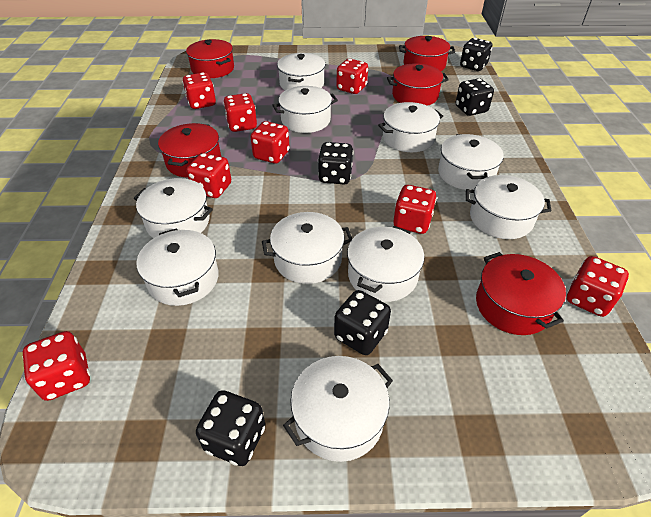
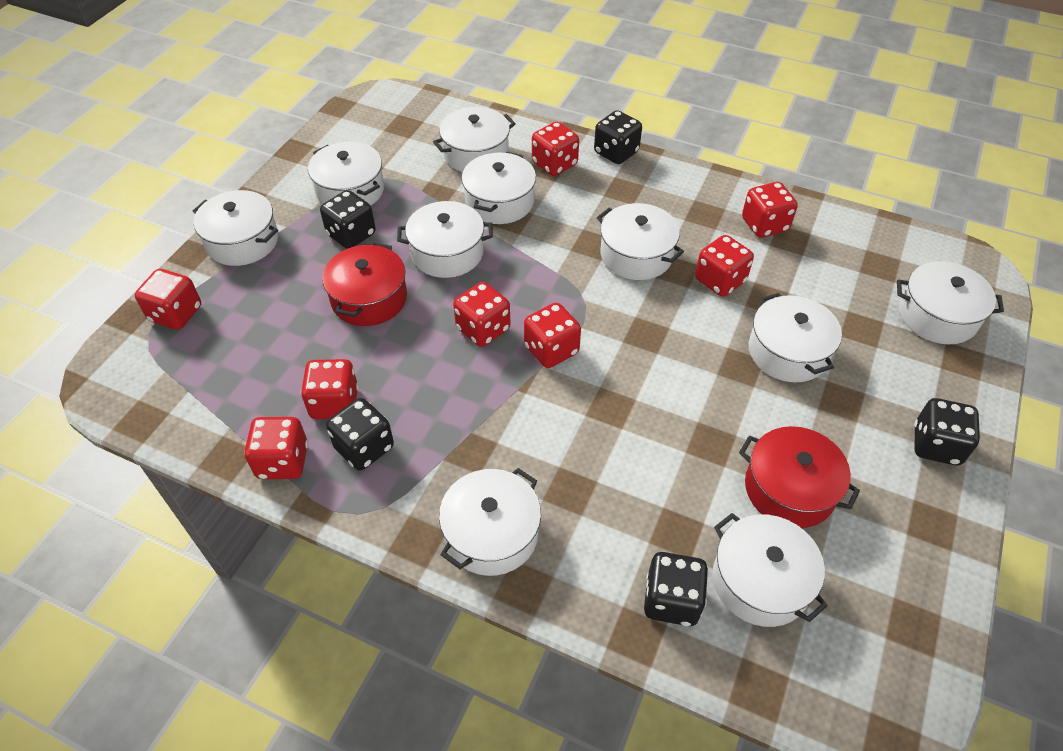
red pot: 5 -> 2

